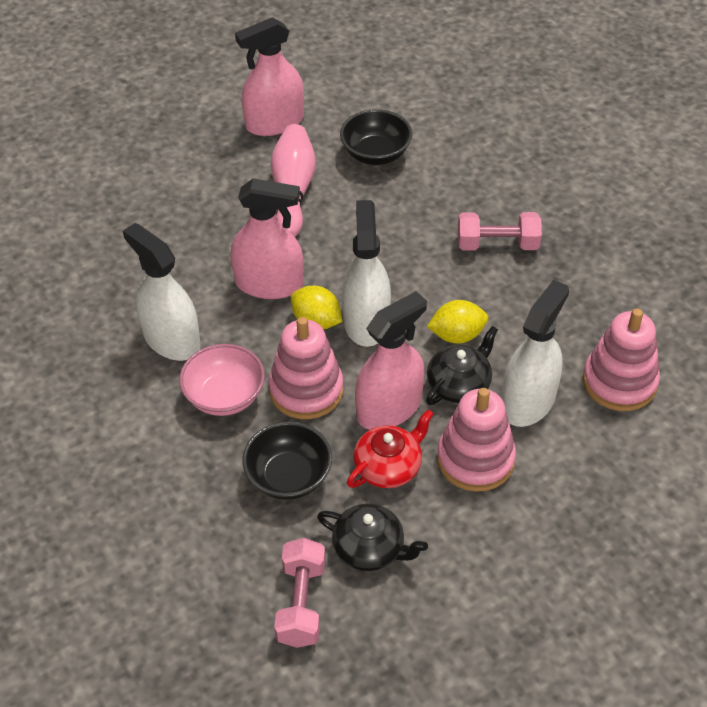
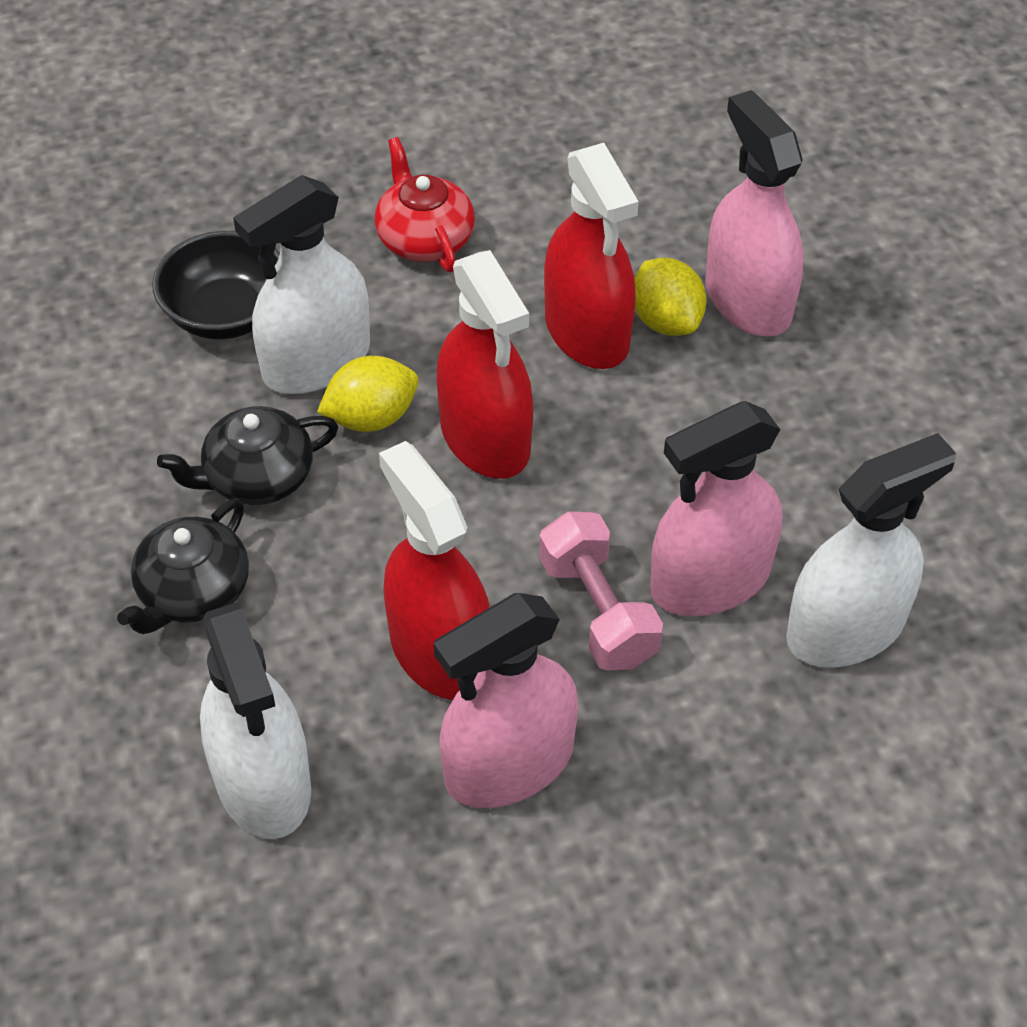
black bowl: 2 -> 1
pink bowl: 1 -> 0
pink bowling pin: 1 -> 0
pink dumbbell: 2 -> 1
pink stacking toy: 3 -> 0
red spray bottle: 0 -> 3

